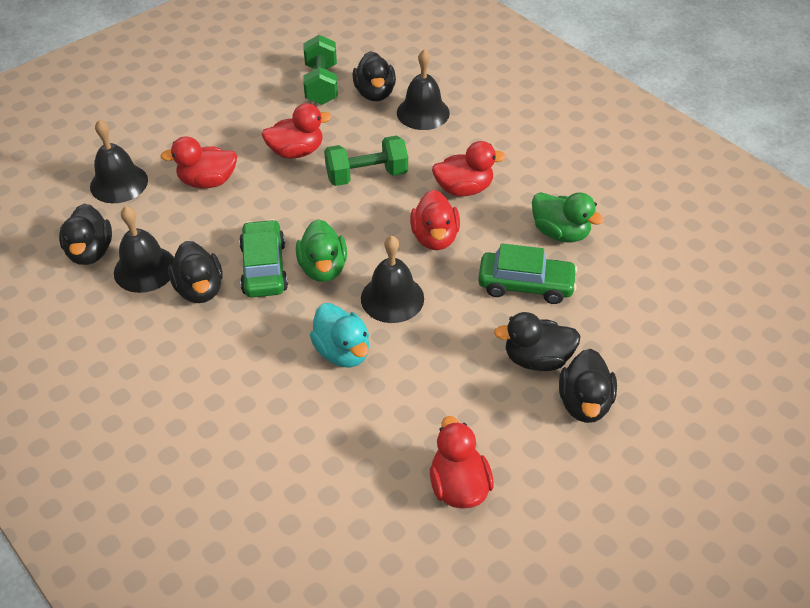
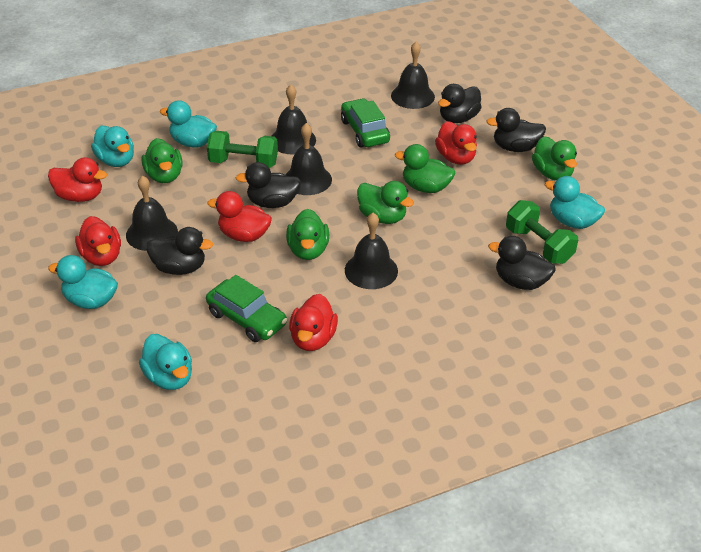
black bell: 4 -> 5
green duck: 2 -> 5
turquoise duck: 1 -> 5

